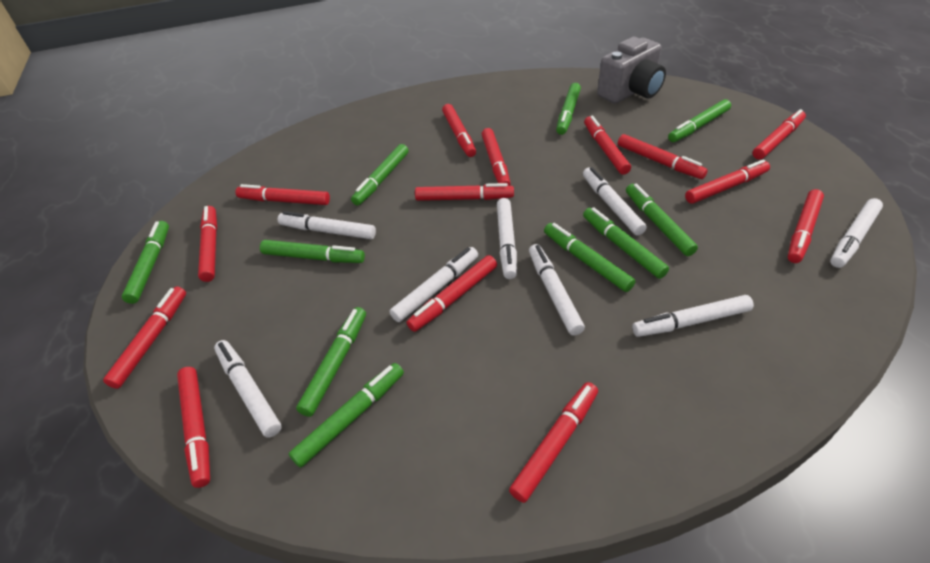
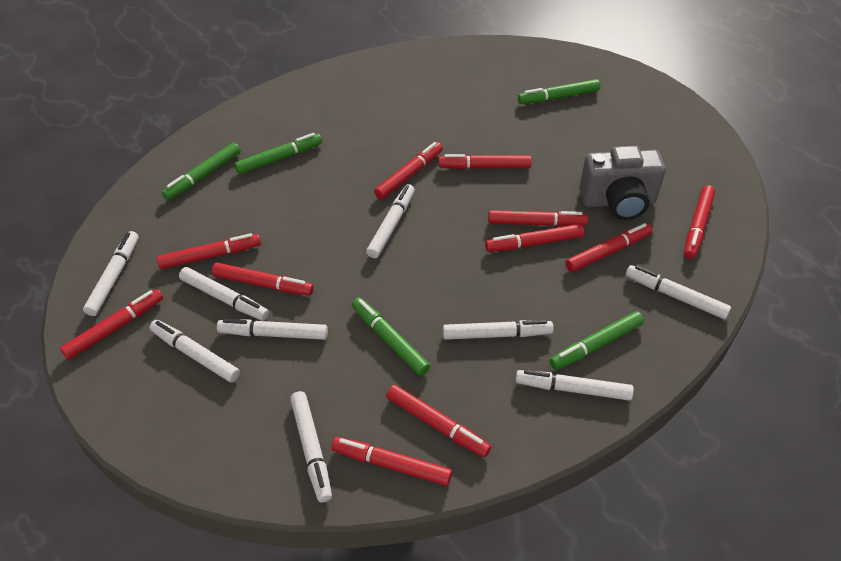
green marker: 10 -> 5
red marker: 14 -> 11
white marker: 8 -> 9

